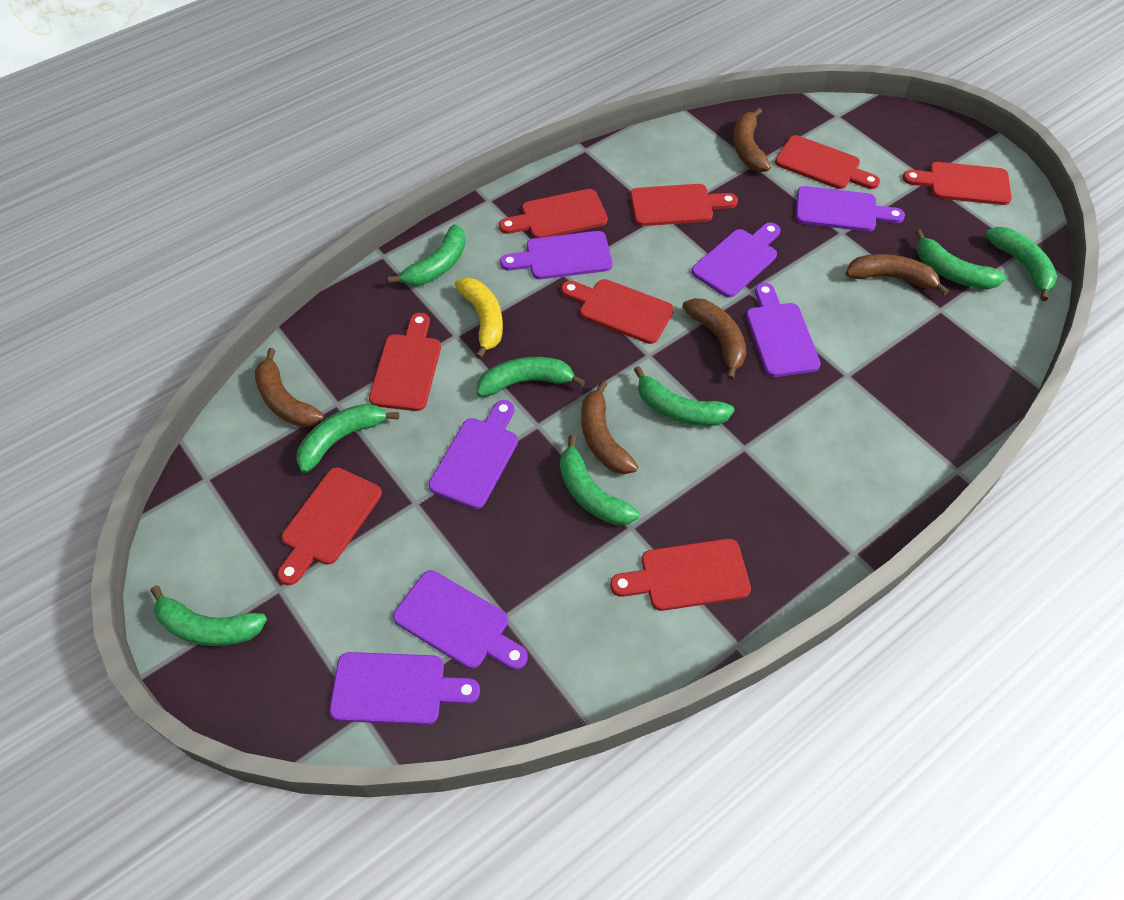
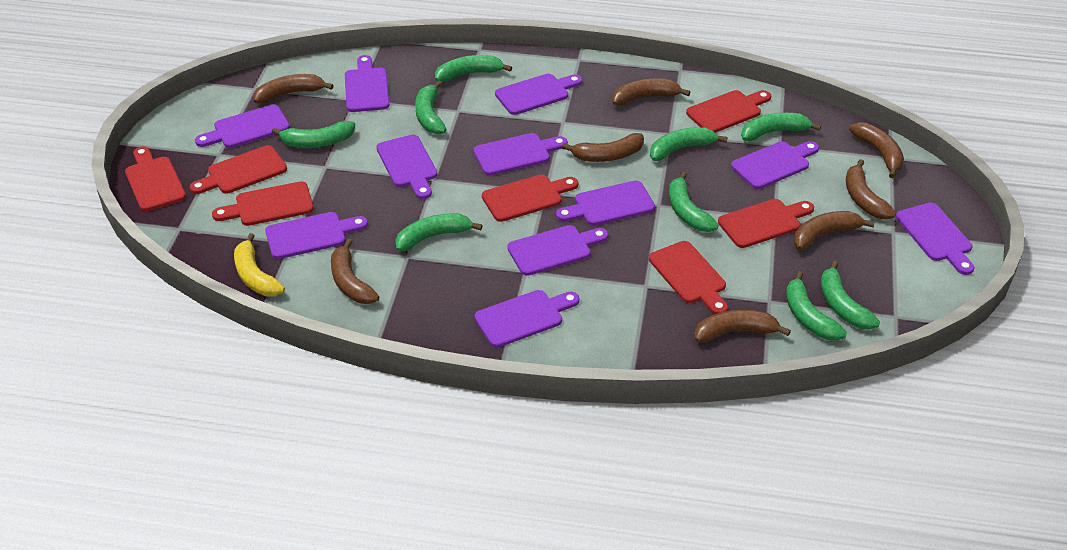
brown banana: 5 -> 8
green banana: 8 -> 9
purple cutting board: 7 -> 11
red cutting board: 8 -> 7

